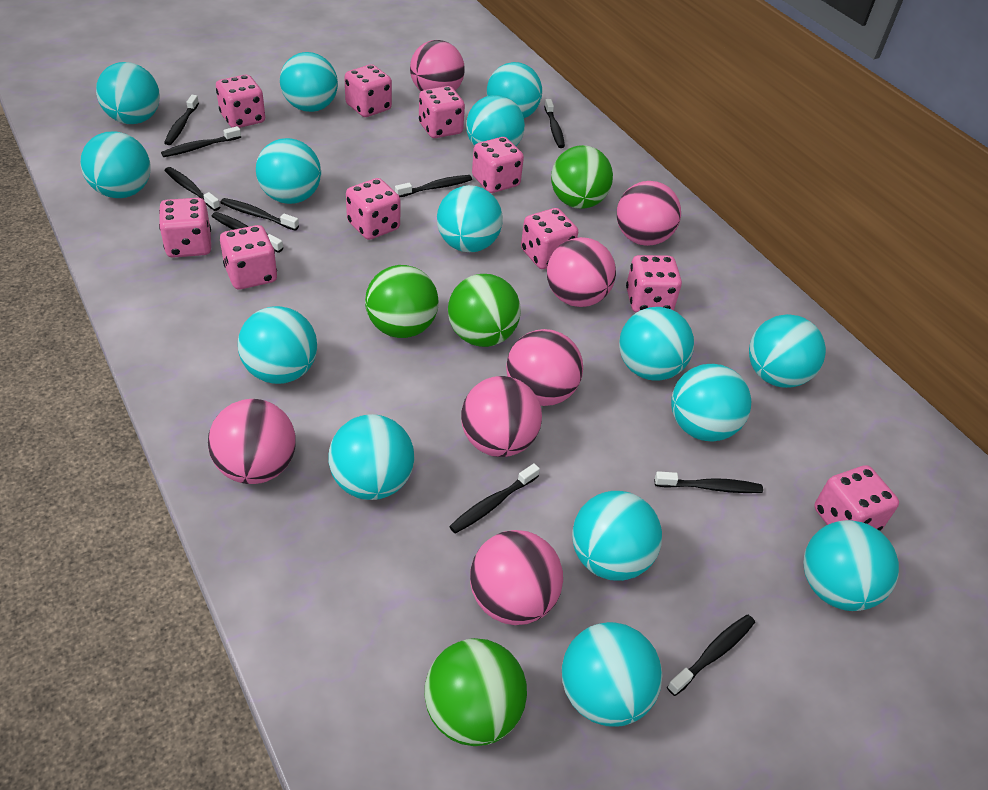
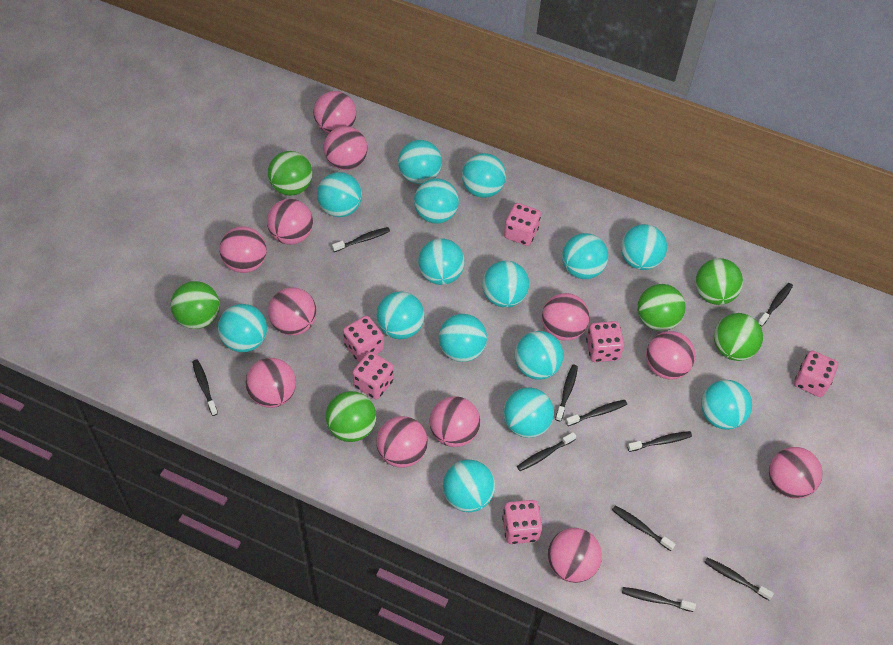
green ball: 4 -> 6
pink ball: 7 -> 12
pink dice: 10 -> 6

